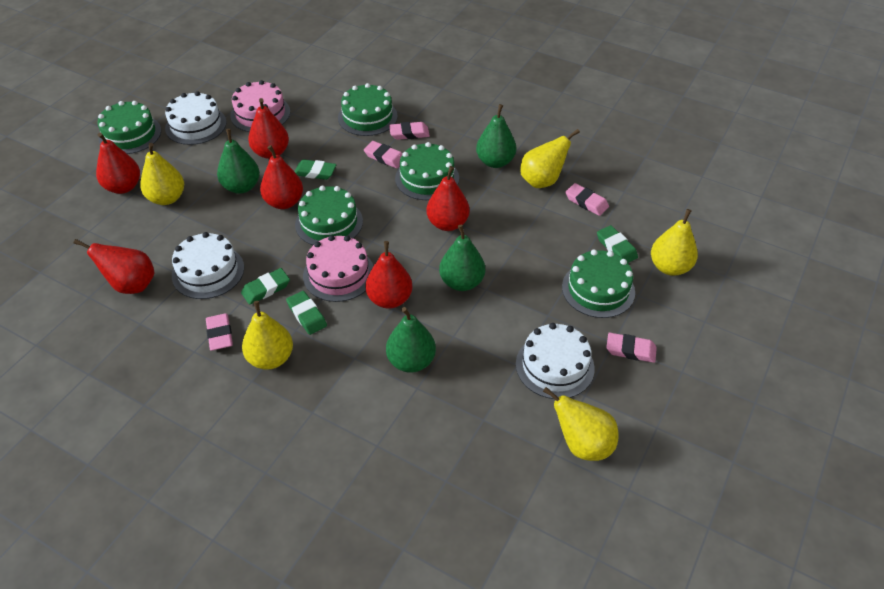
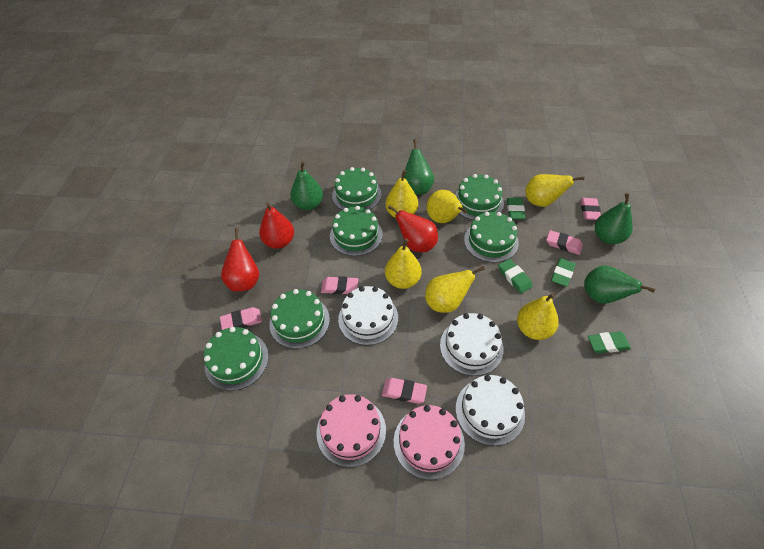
green cake: 5 -> 6
red pear: 6 -> 3
yellow pear: 5 -> 6

